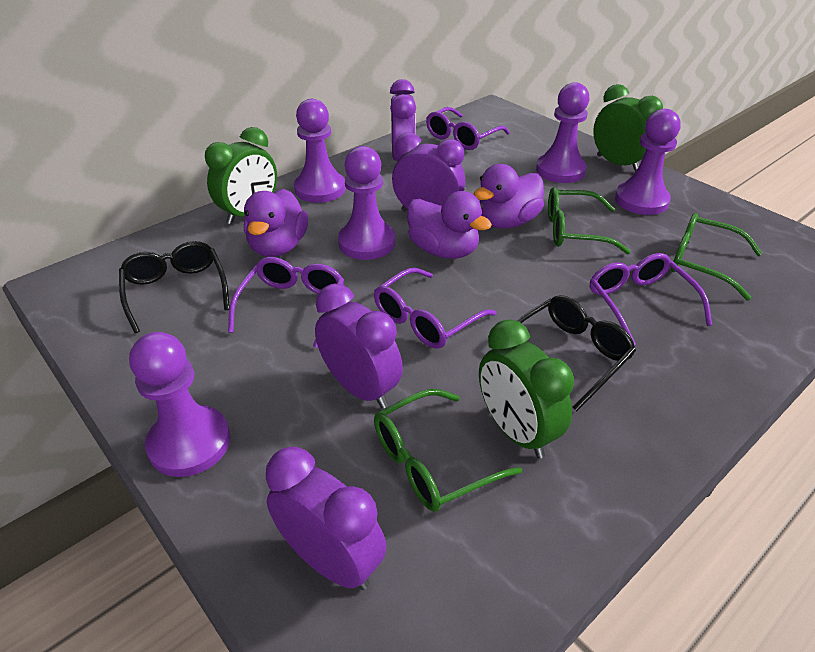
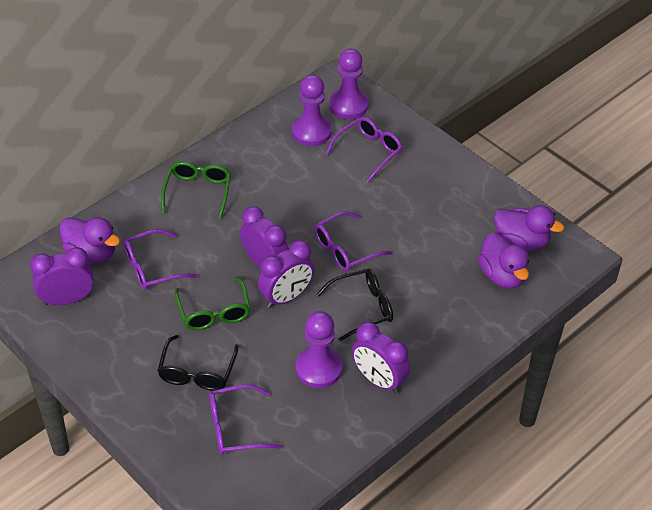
green clock: 3 -> 0
green glasses: 3 -> 2
purple pawn: 5 -> 3

